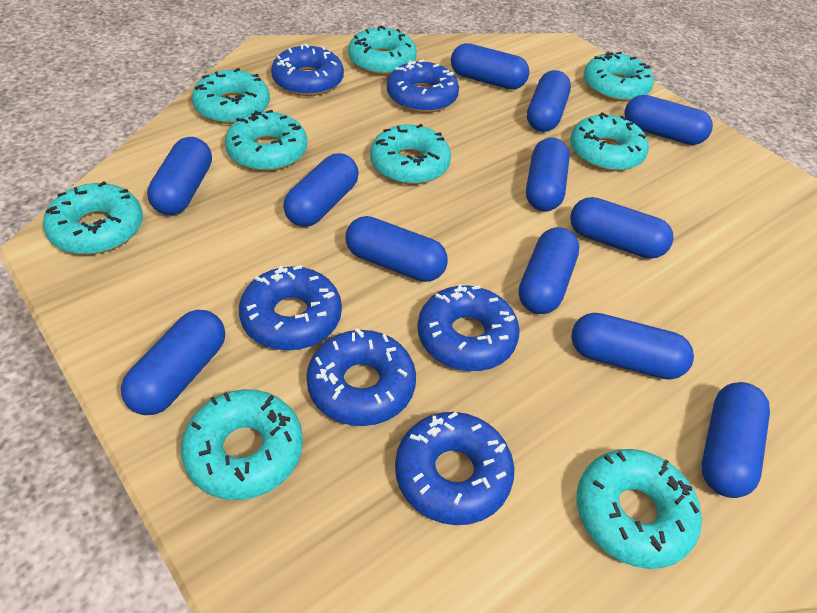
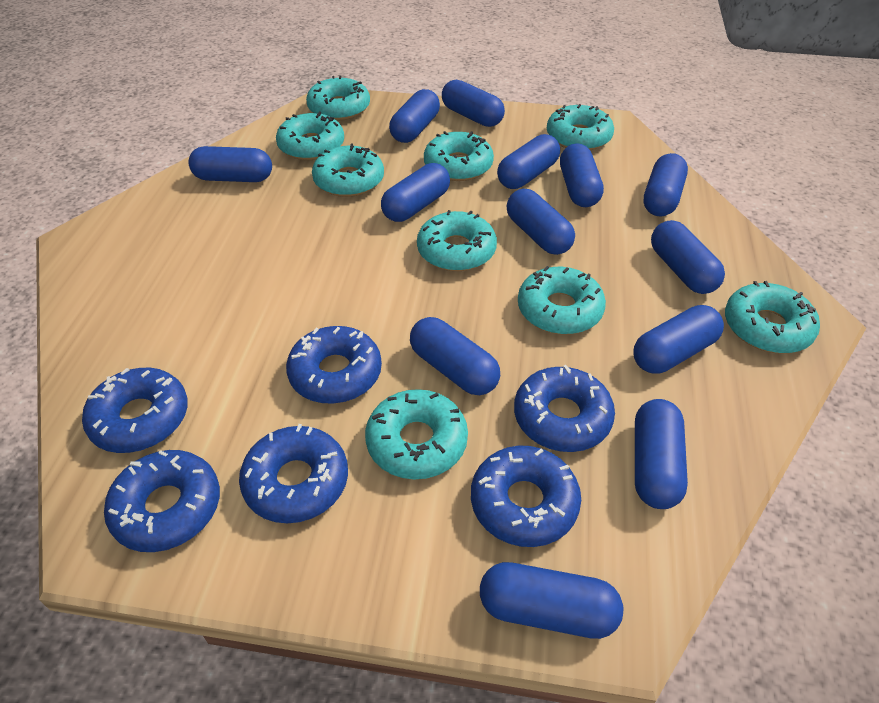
blue capsule: 12 -> 13

